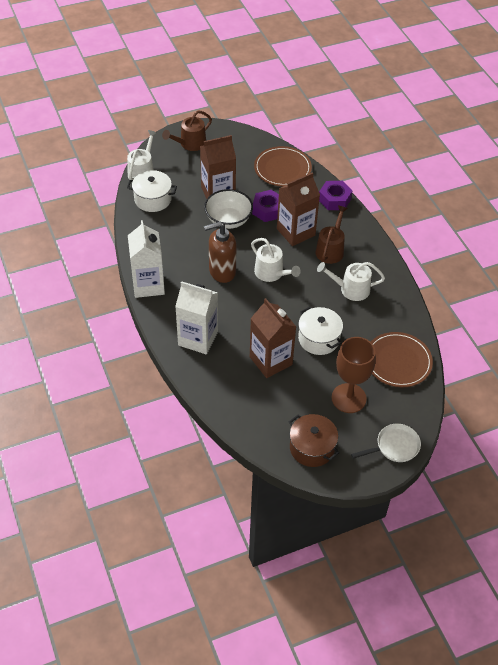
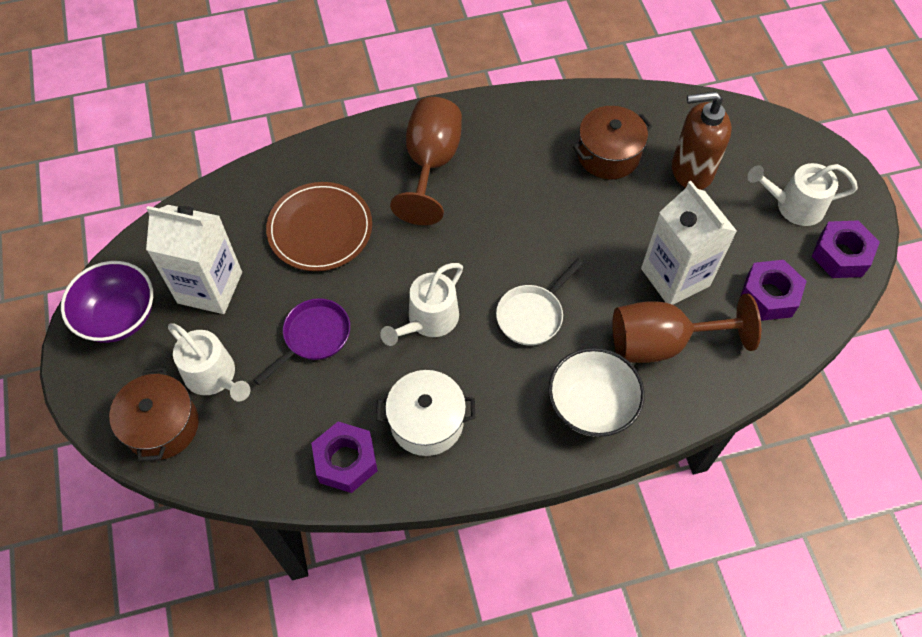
brown carton: 3 -> 0
brown goblet: 1 -> 2
brown plate: 2 -> 1
brown pot: 1 -> 2
brown watering can: 2 -> 0
purple bowl: 0 -> 1
purple nut: 2 -> 3
purple pan: 0 -> 1
white pot: 2 -> 1

